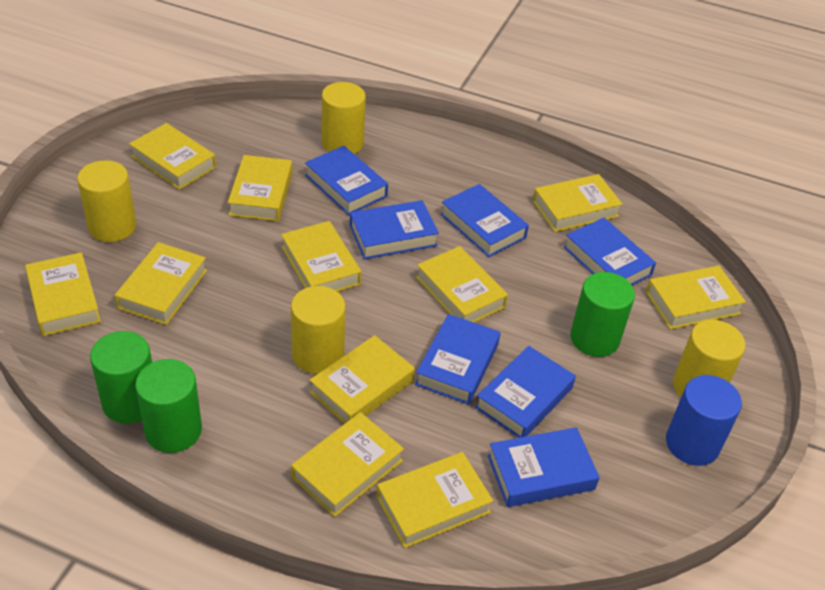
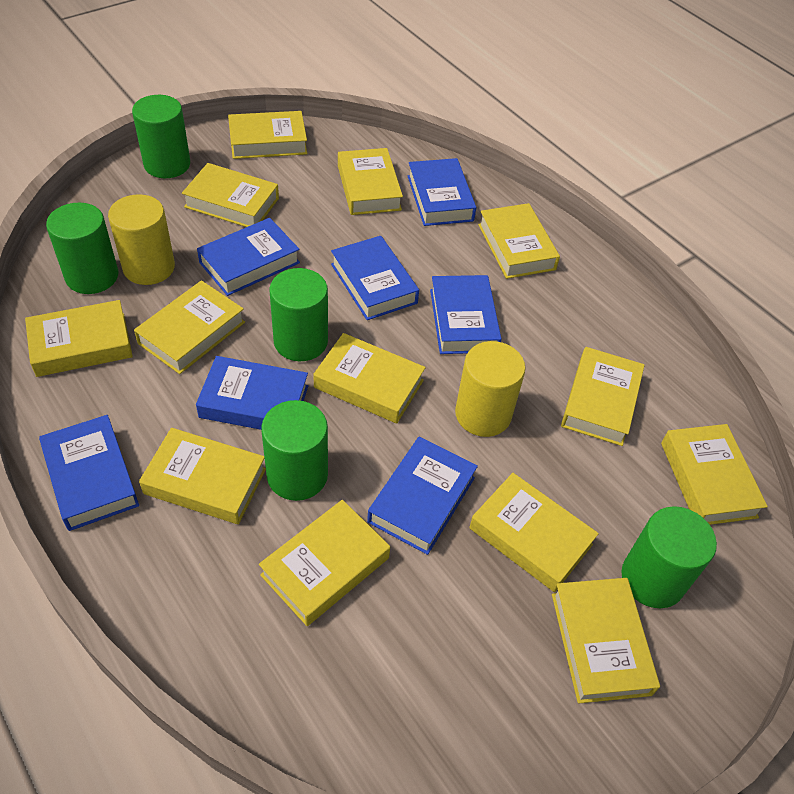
blue cylinder: 1 -> 0
green cylinder: 3 -> 5
yellow book: 11 -> 13
yellow cylinder: 4 -> 2

